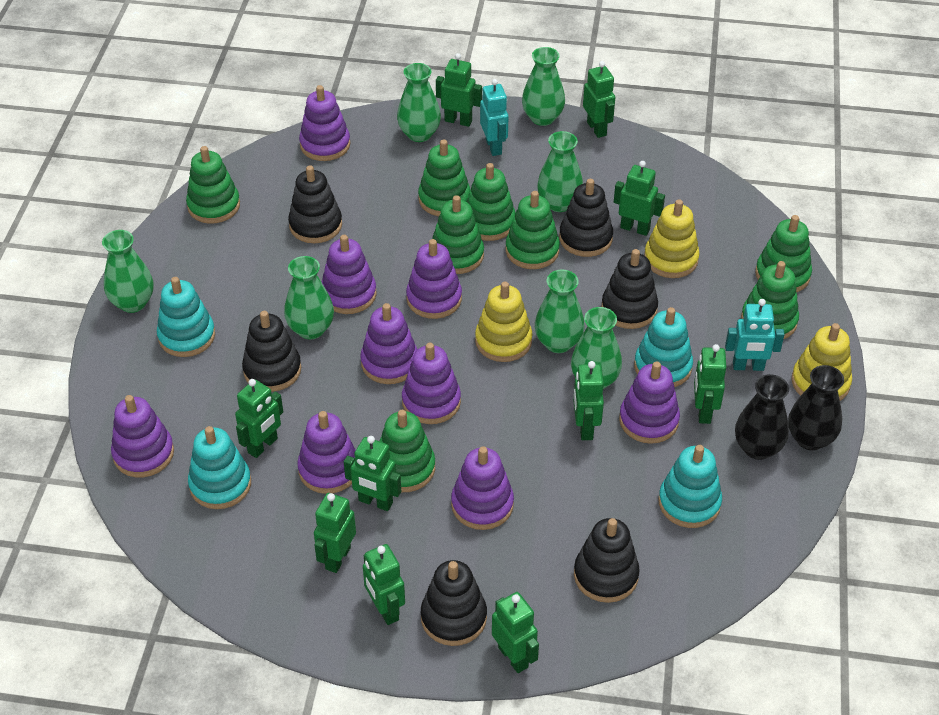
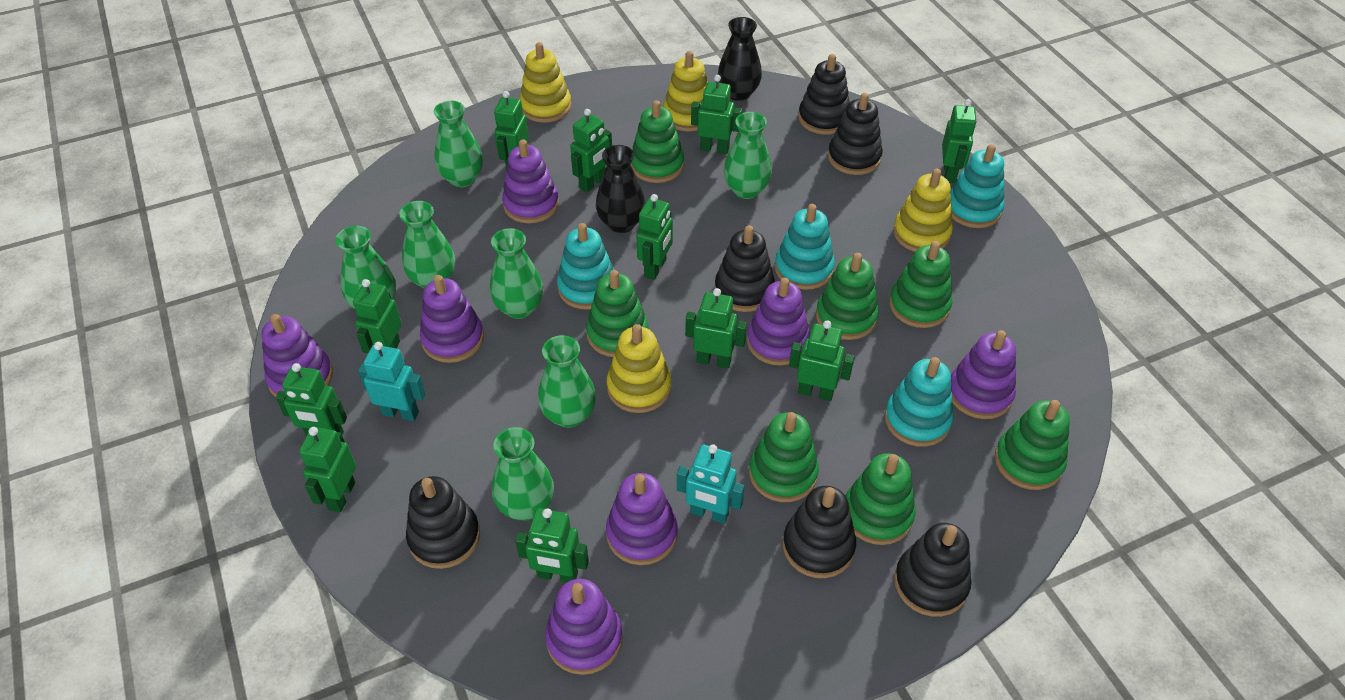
green robot: 10 -> 11
green stacking toy: 8 -> 7
purple stacking toy: 9 -> 7
yellow stacking toy: 3 -> 4

